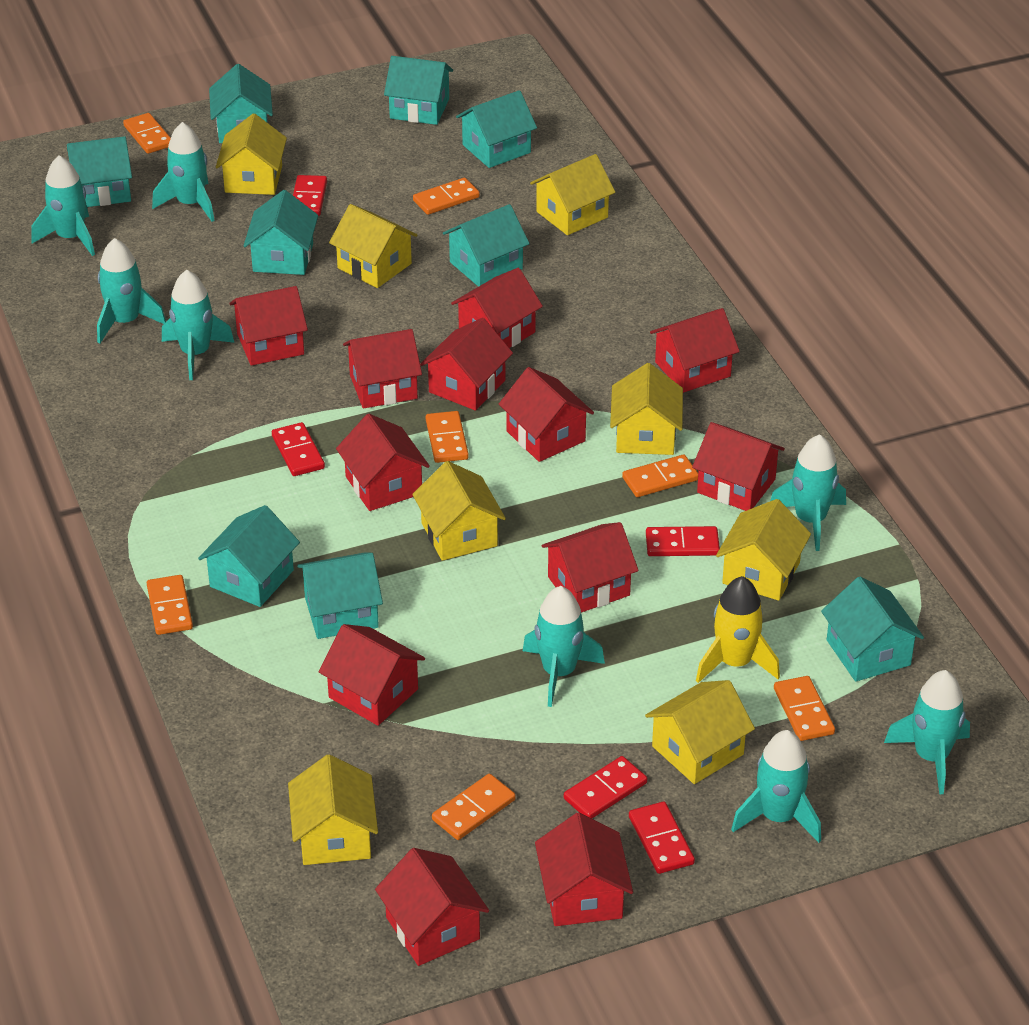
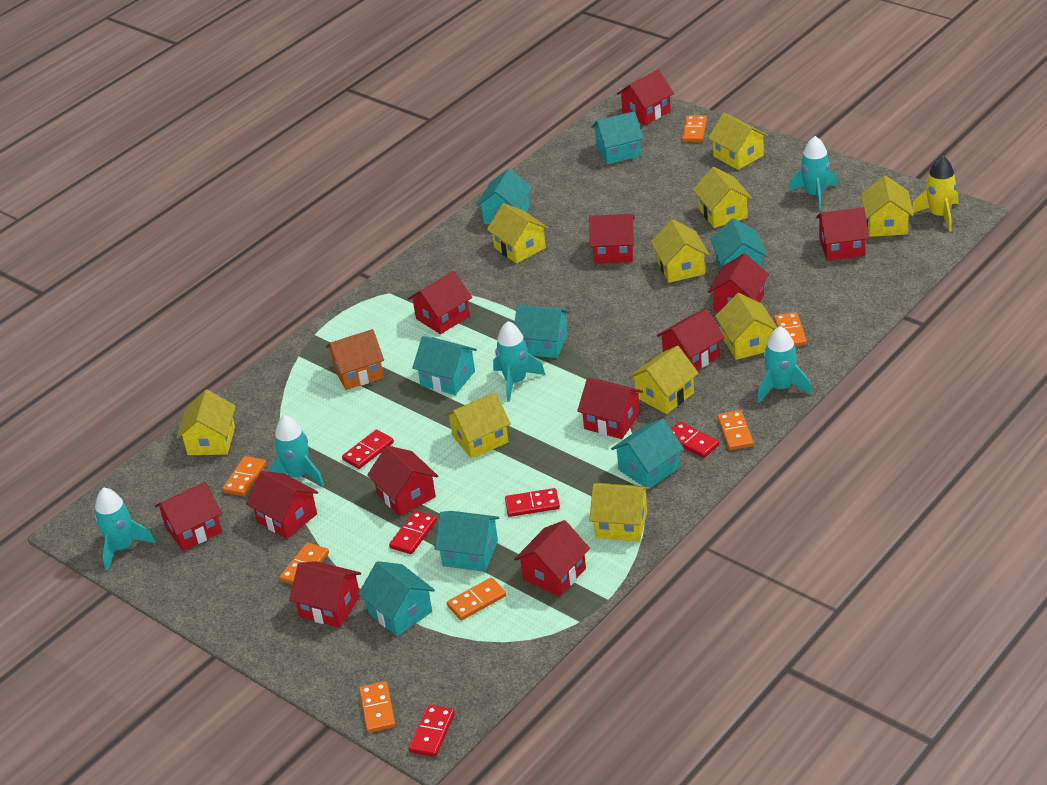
orange house: 0 -> 1
turquoise house: 9 -> 8
turquoise rocket: 8 -> 5
yellow house: 8 -> 10

